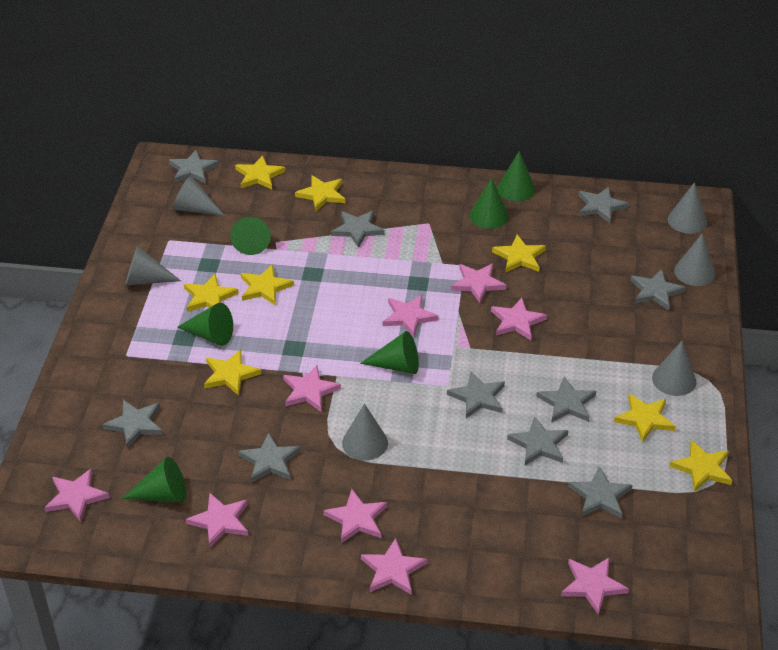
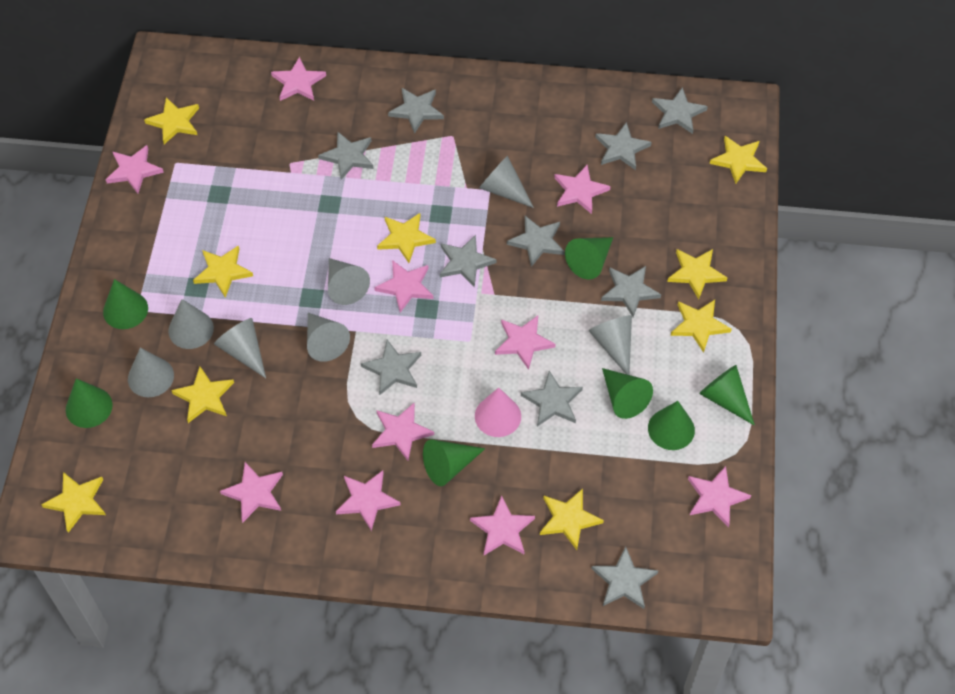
green cone: 6 -> 7
grey cone: 6 -> 7
pink cone: 0 -> 1
pink star: 9 -> 10
yellow star: 8 -> 9

